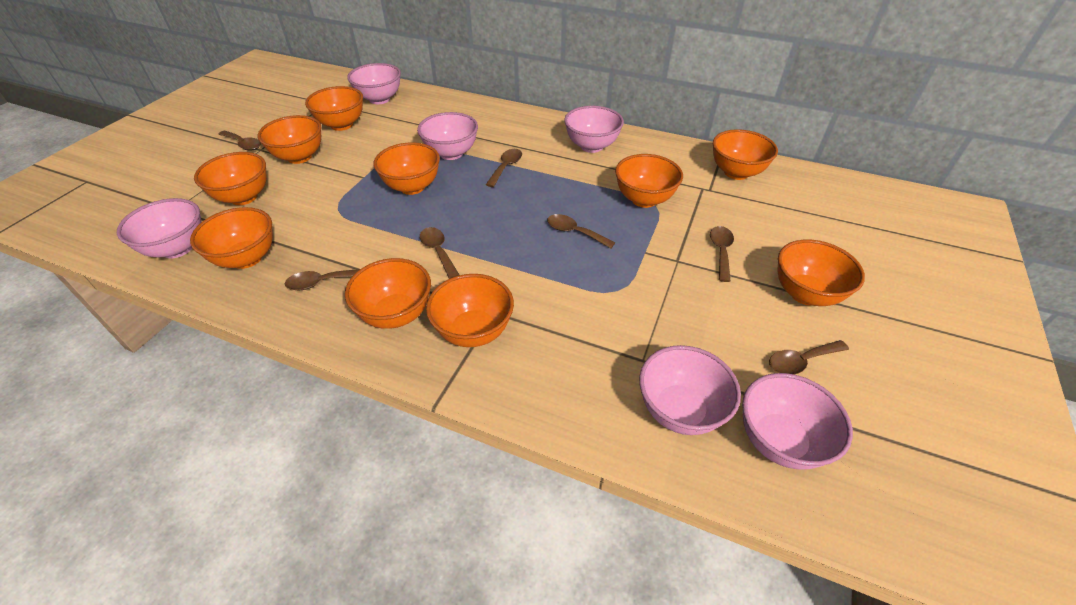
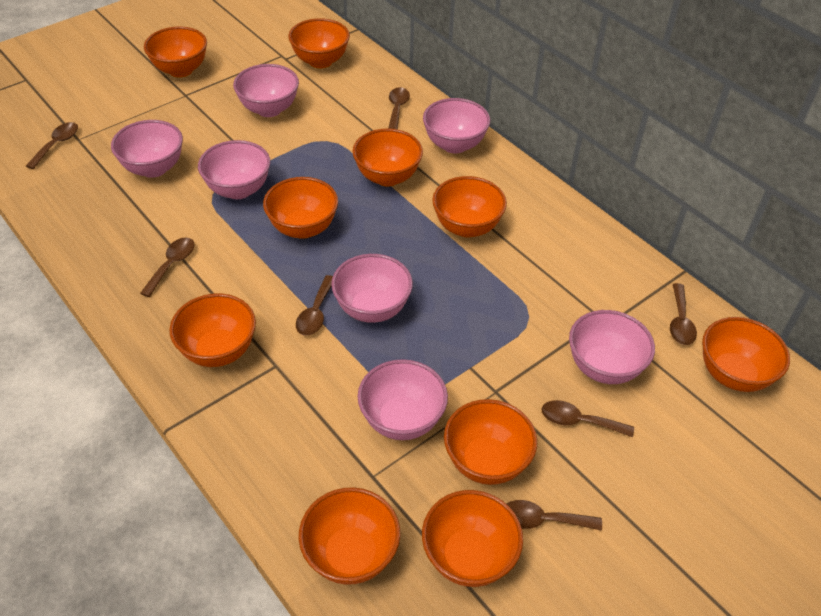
pink bowl: 6 -> 7

